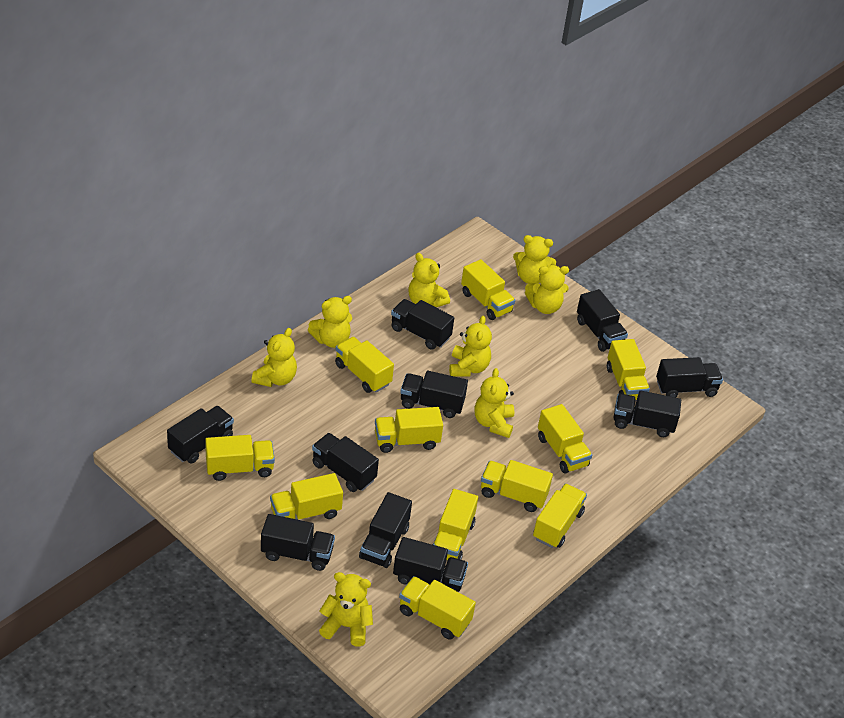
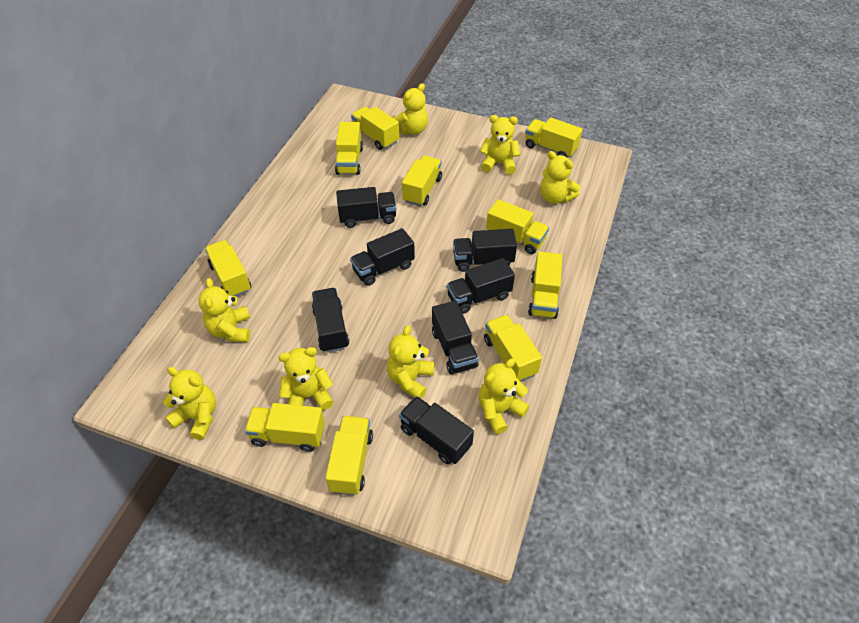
black truck: 10 -> 7
yellow truck: 11 -> 10

